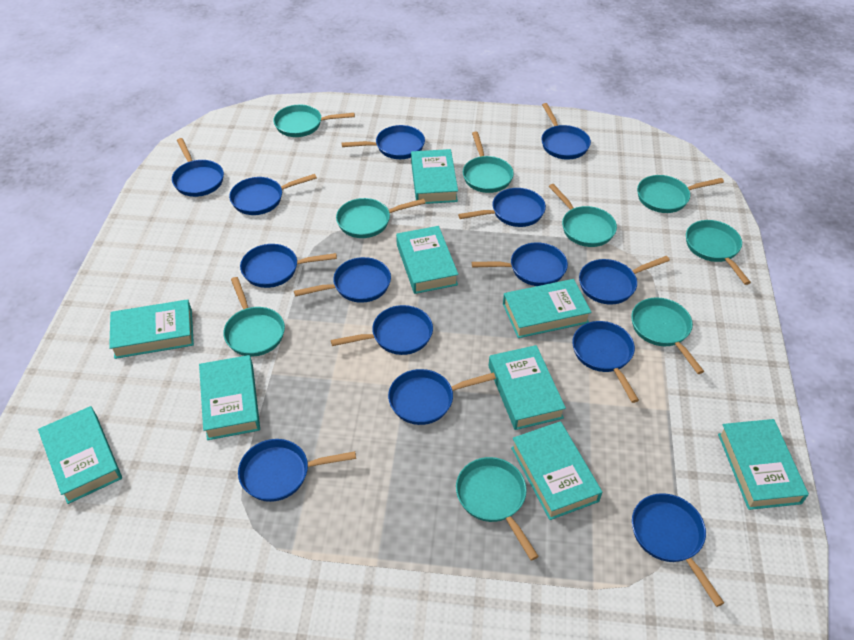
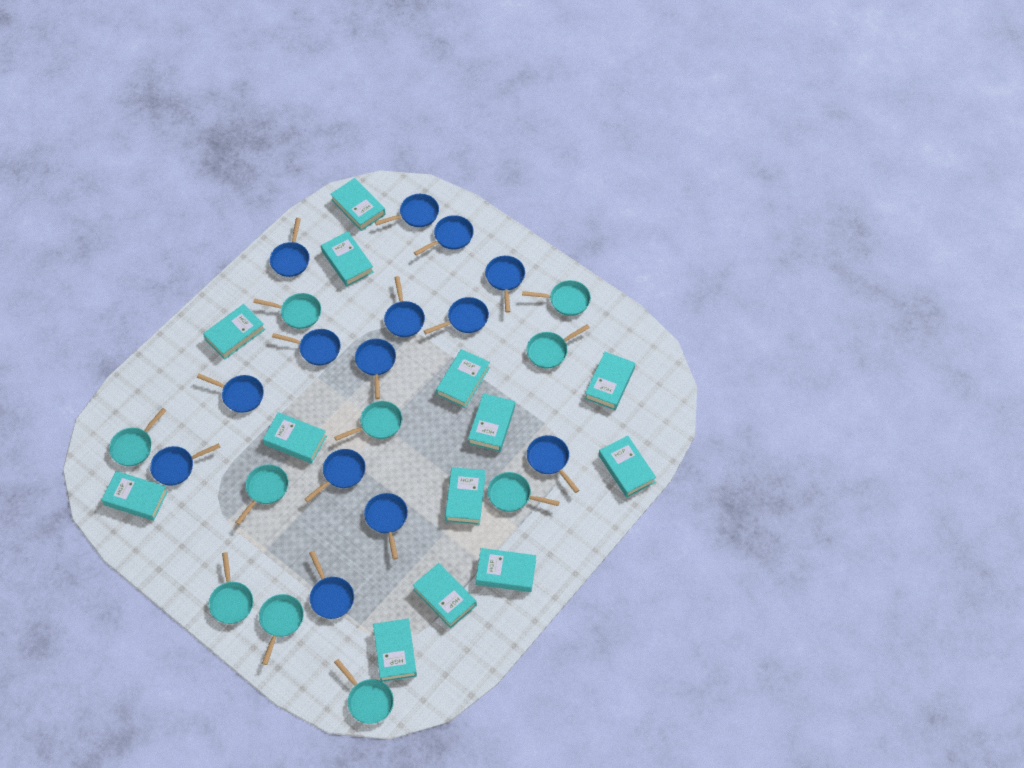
turquoise book: 9 -> 13
turquoise pan: 9 -> 10

